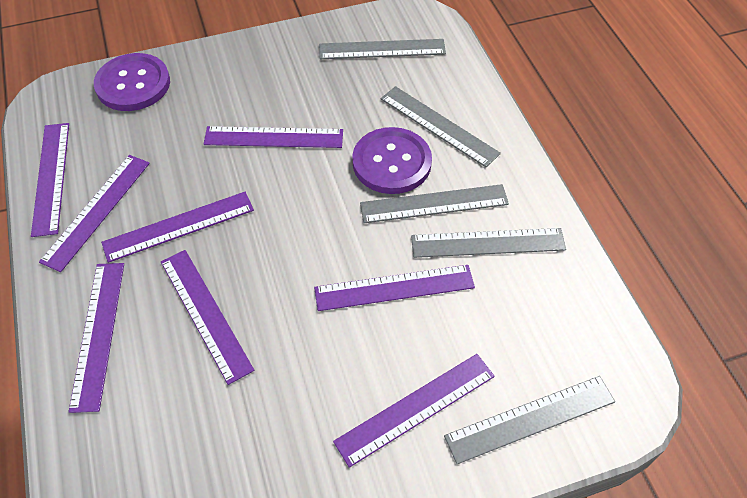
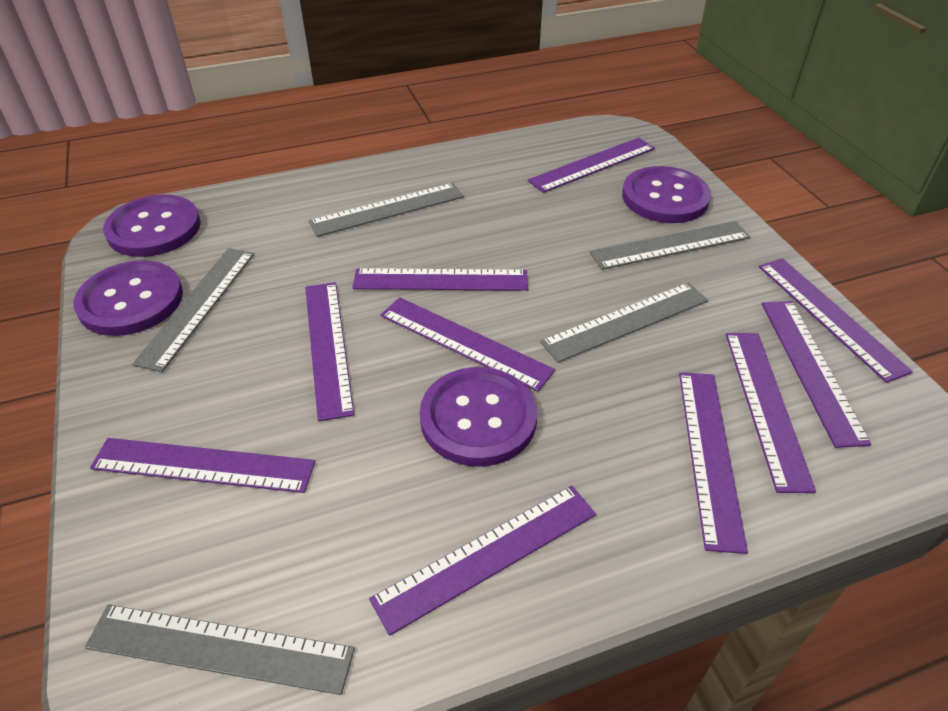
purple button: 2 -> 4
purple ruler: 8 -> 10

